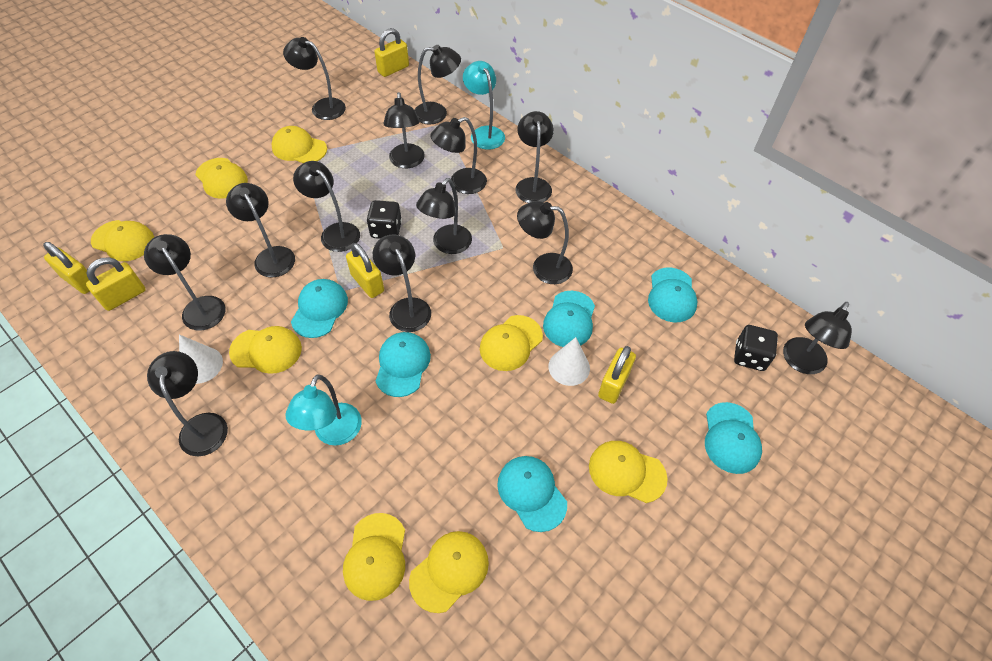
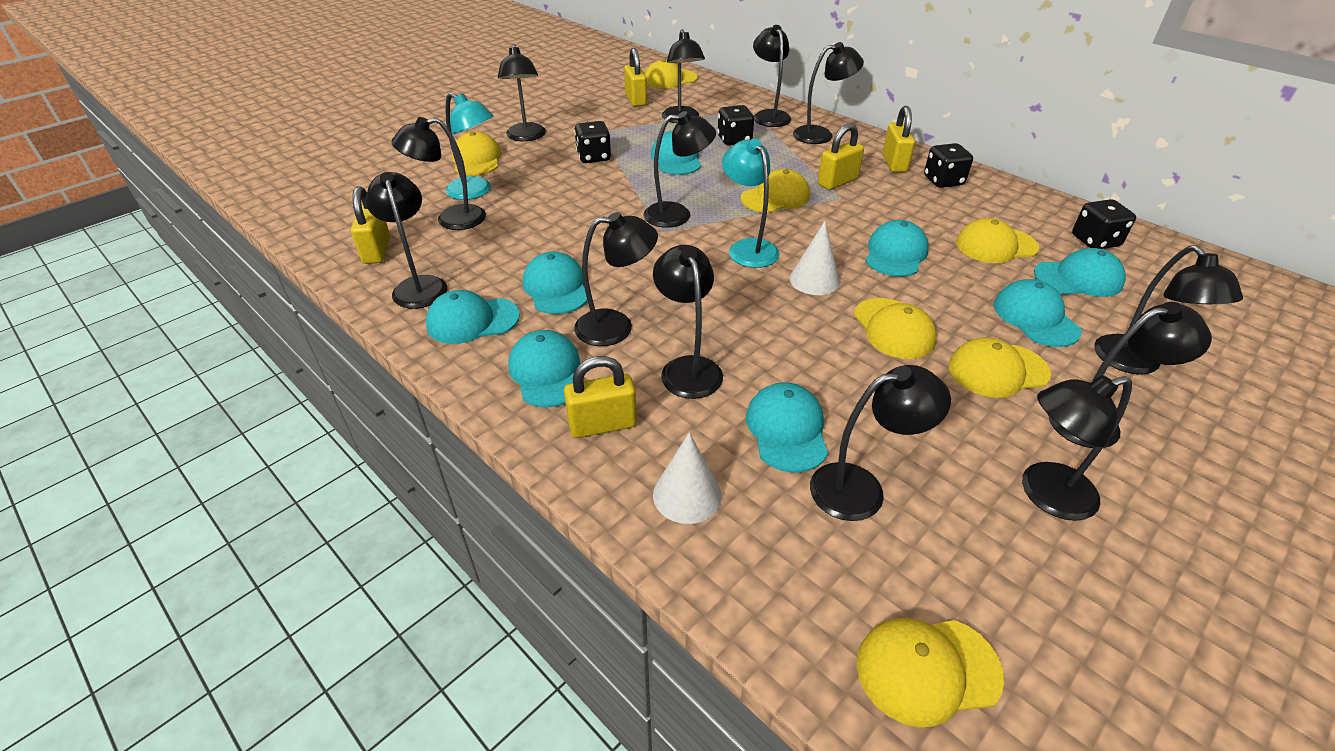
black dice: 2 -> 4
turquoise cap: 6 -> 8
yellow cap: 8 -> 7

